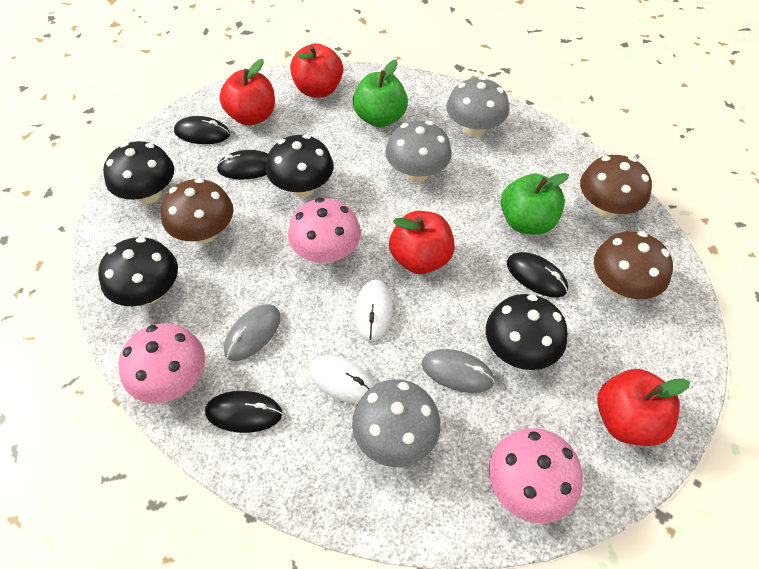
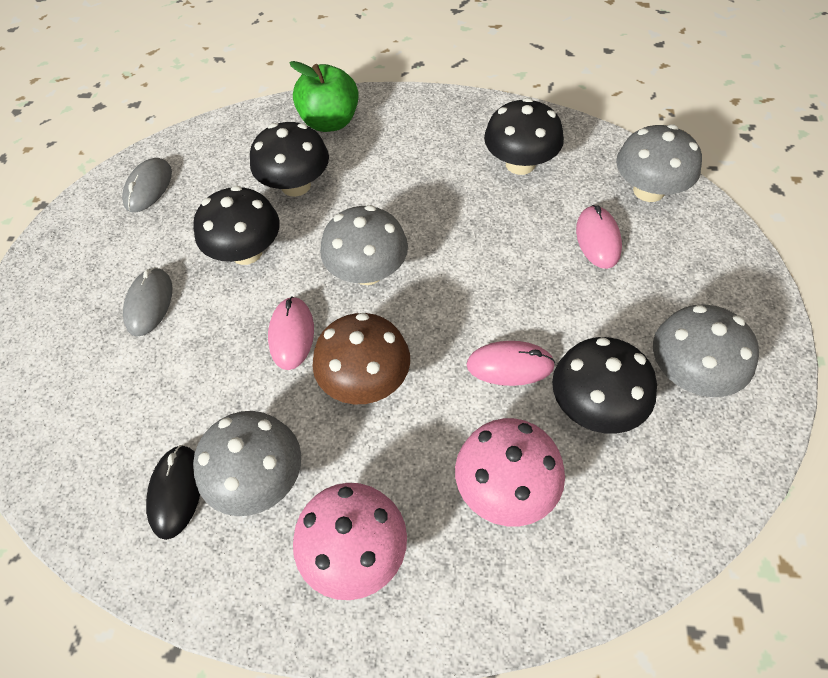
black mouse: 4 -> 1
brown mushroom: 3 -> 1
green apple: 2 -> 1
grey mushroom: 3 -> 4
pink mouse: 0 -> 3
pink mushroom: 3 -> 2
red apple: 4 -> 0
white mouse: 2 -> 0

